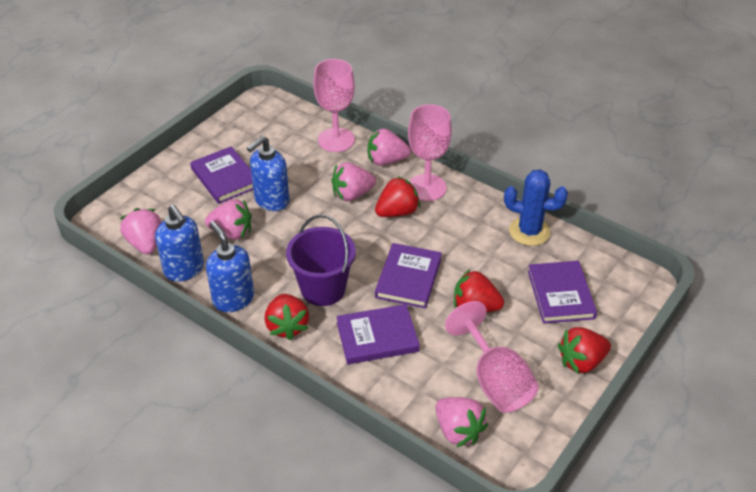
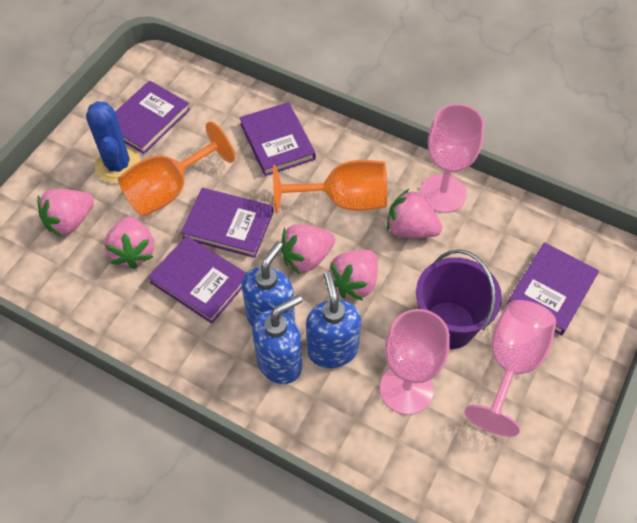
orange goblet: 0 -> 2
purple book: 4 -> 5
red strawberry: 4 -> 0

